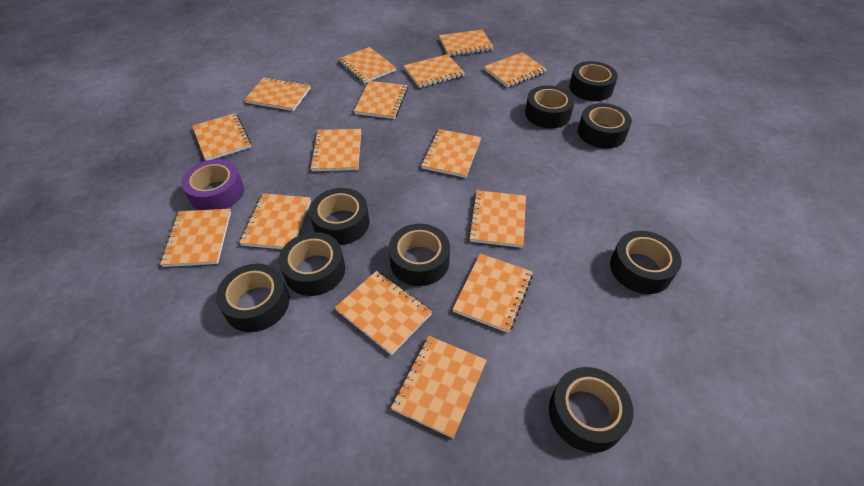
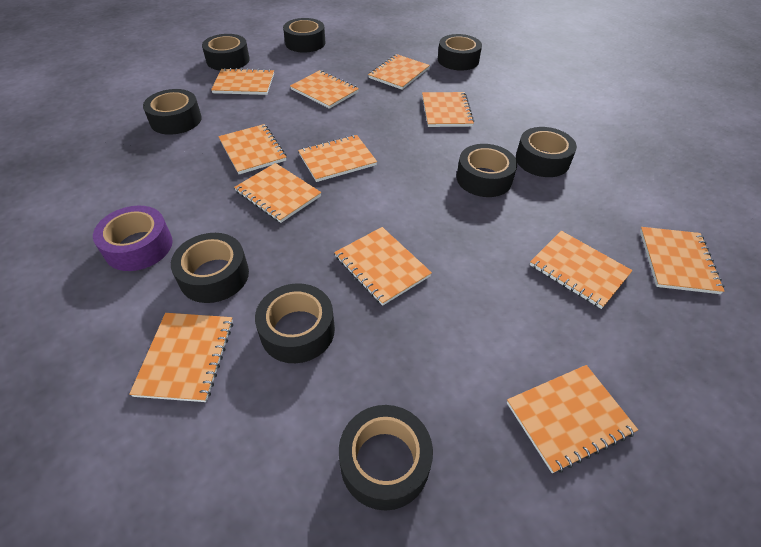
orange notebook: 15 -> 12

